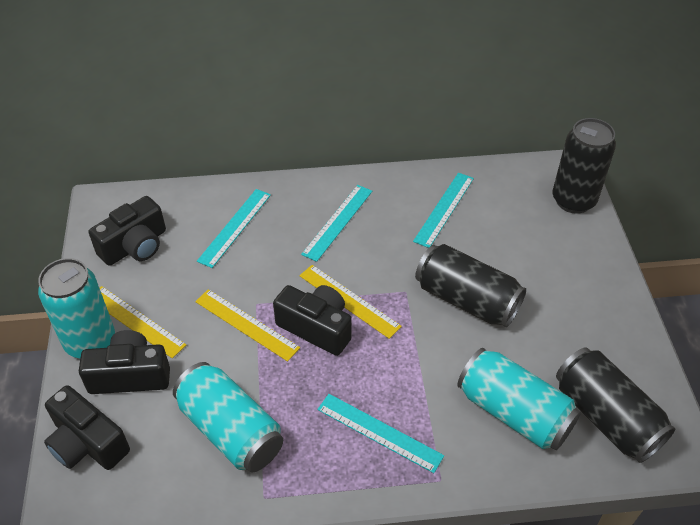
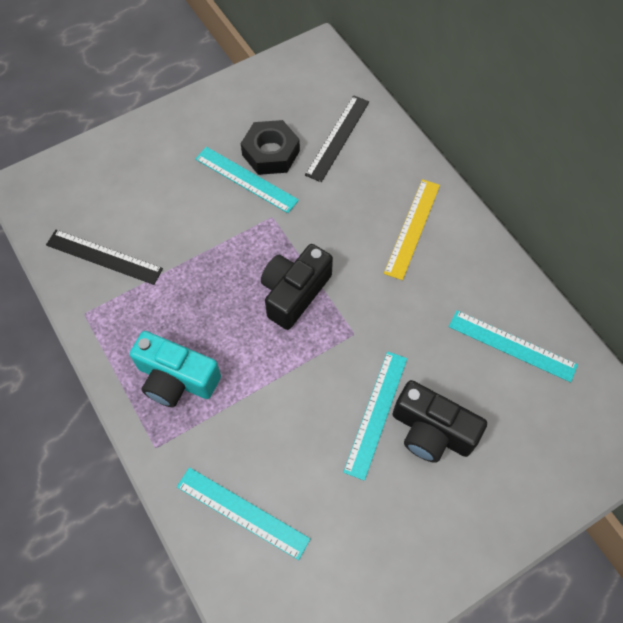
black camera: 4 -> 2
black can: 3 -> 0
black nut: 0 -> 1
black ruler: 0 -> 2
turquoise camera: 0 -> 1
turquoise can: 3 -> 0
yellow ruler: 3 -> 1

